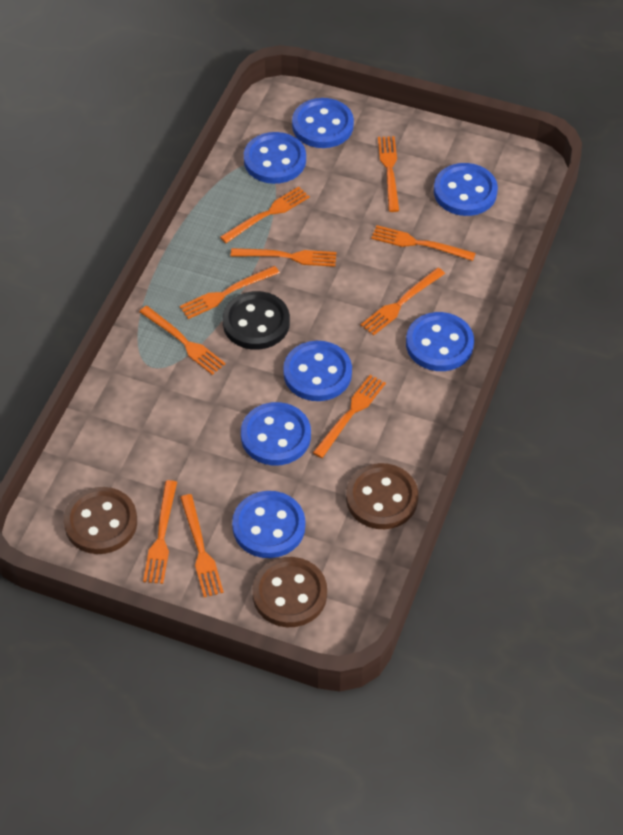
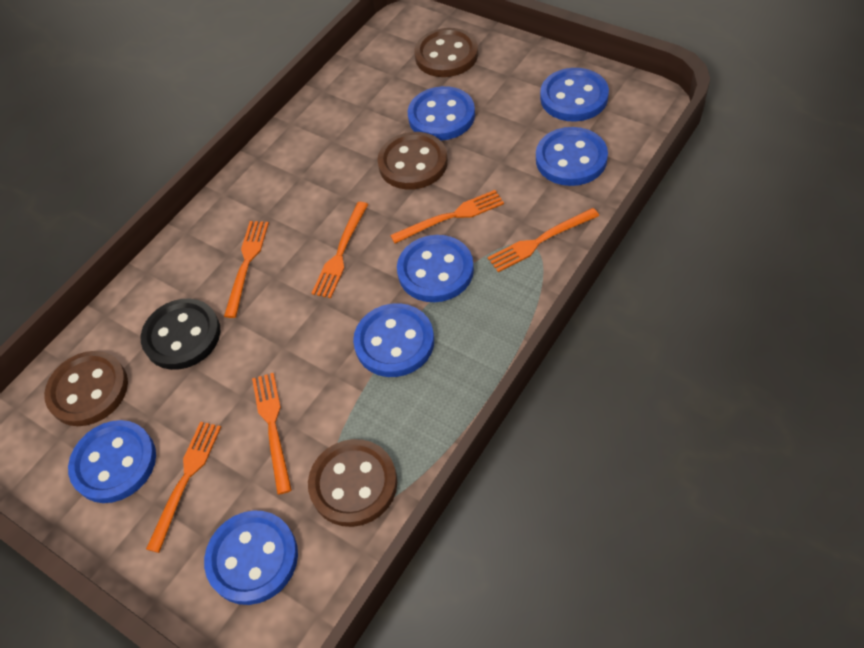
brown button: 3 -> 4
orange fork: 10 -> 6

